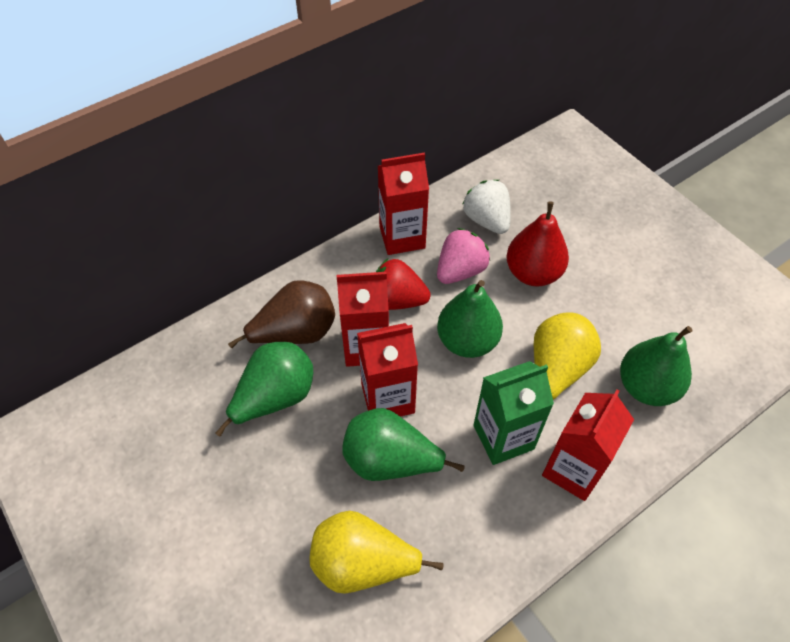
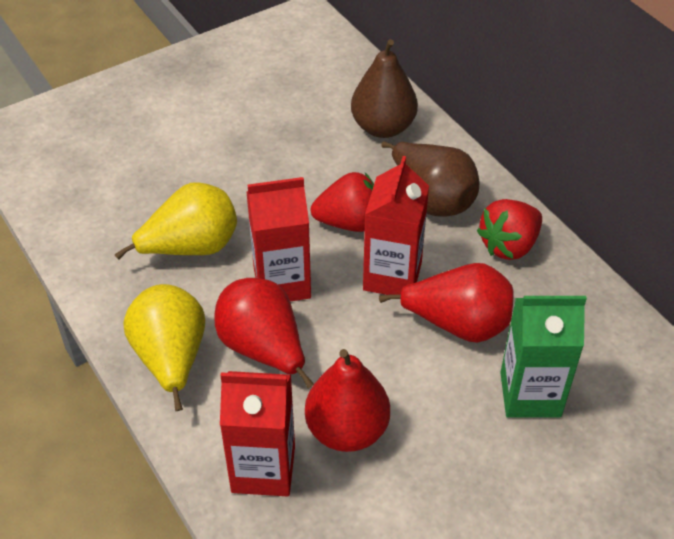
brown pear: 1 -> 2
green pear: 4 -> 0
pink strawberry: 1 -> 0
red carton: 4 -> 3
red pear: 1 -> 3
red strawberry: 1 -> 2
white strawberry: 1 -> 0

